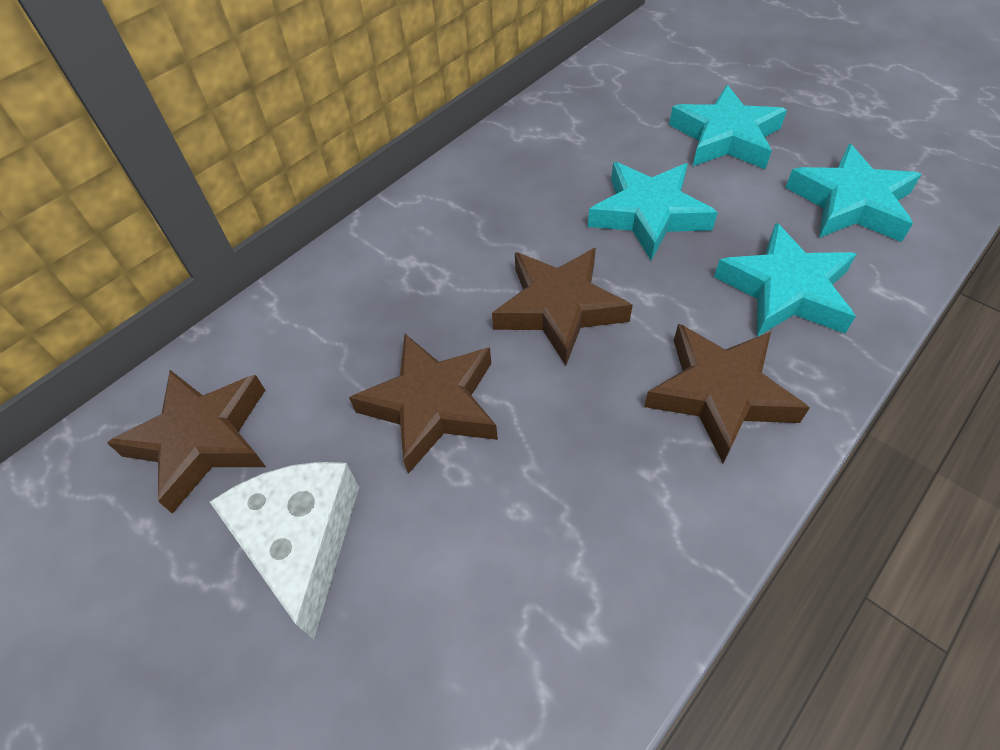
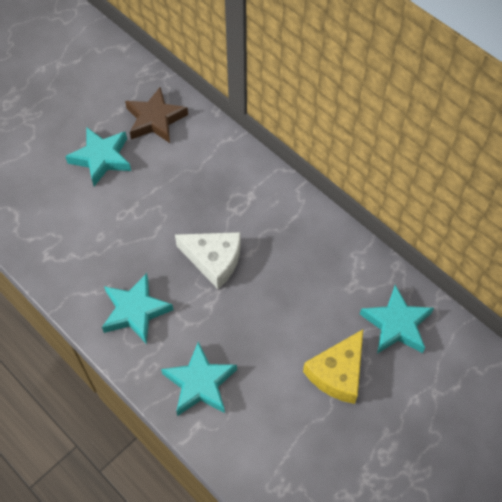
brown star: 4 -> 1
yellow cheese: 0 -> 1

